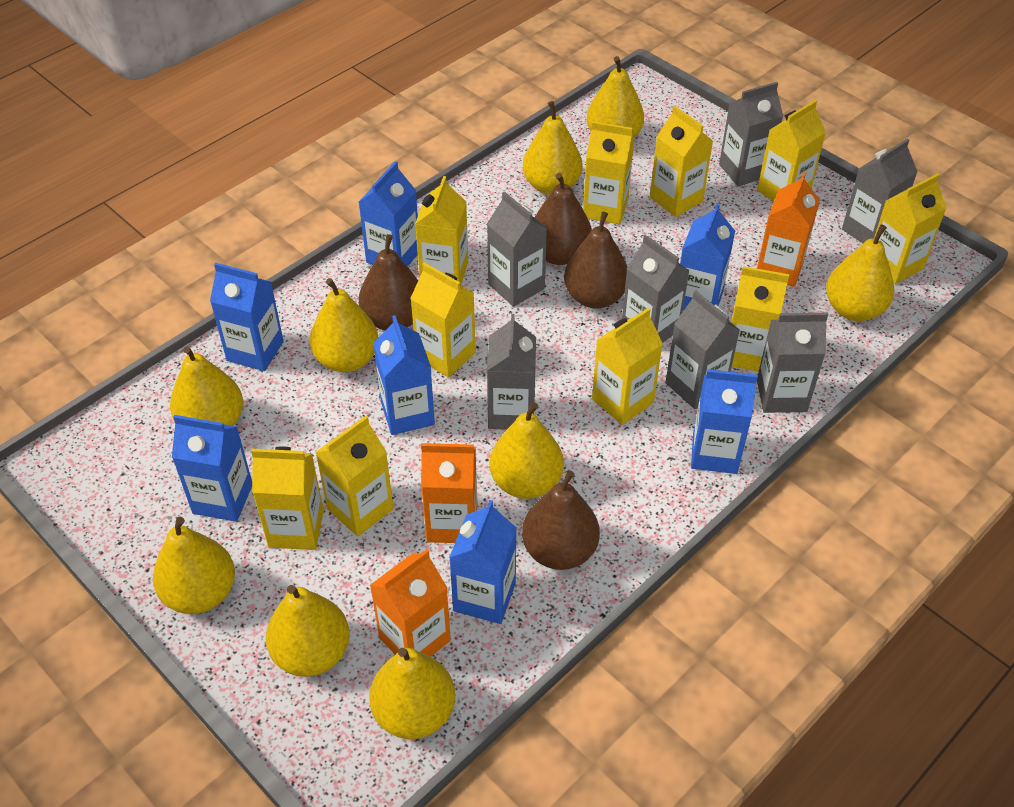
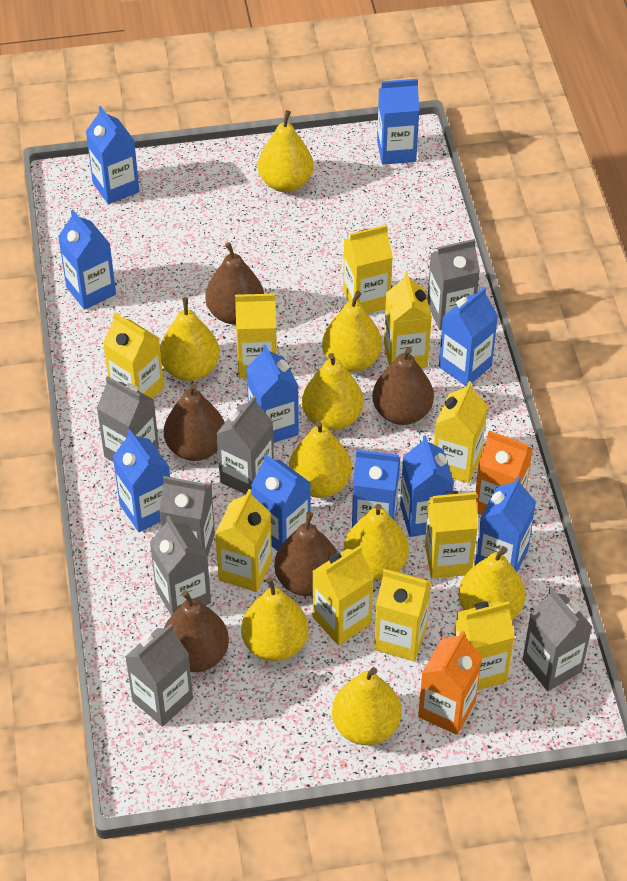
blue carton: 7 -> 10
brown pear: 4 -> 5
orange carton: 3 -> 2

